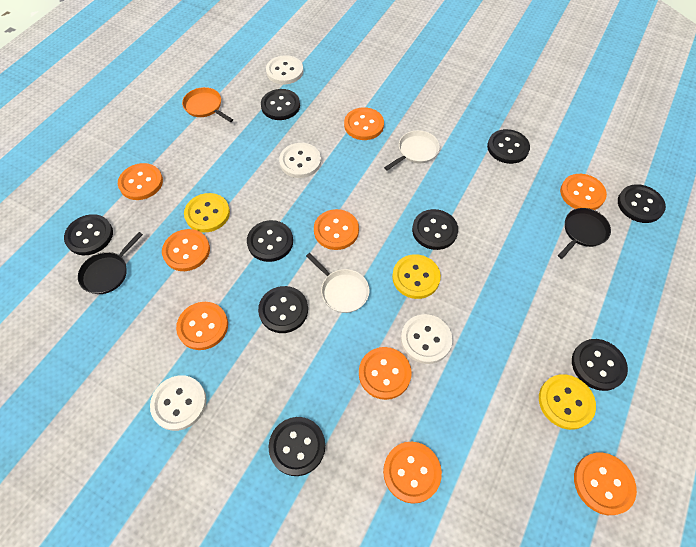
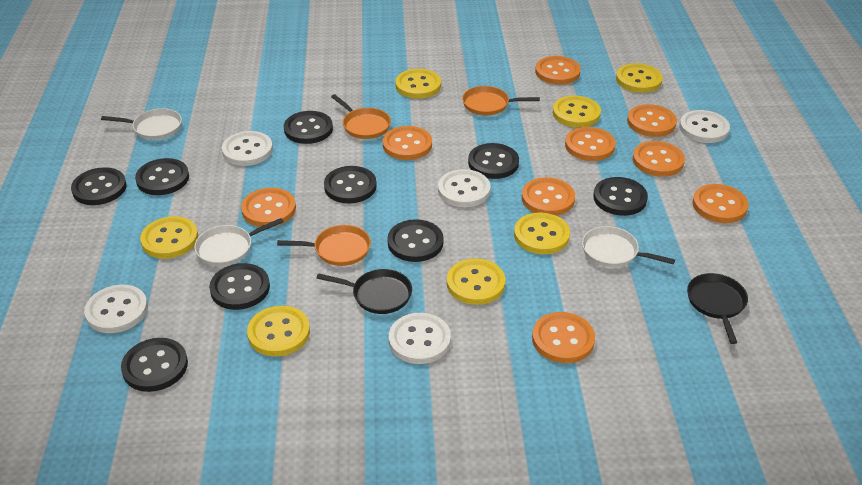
orange pan: 1 -> 3
white button: 4 -> 5
white pan: 2 -> 3
yellow button: 3 -> 7

